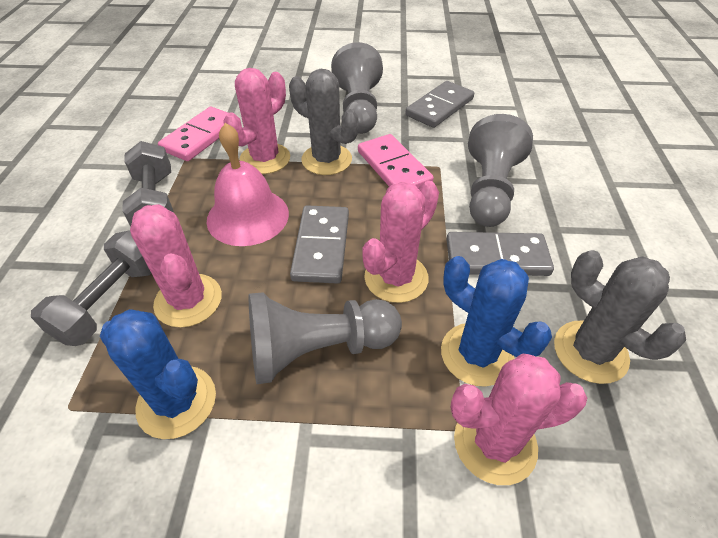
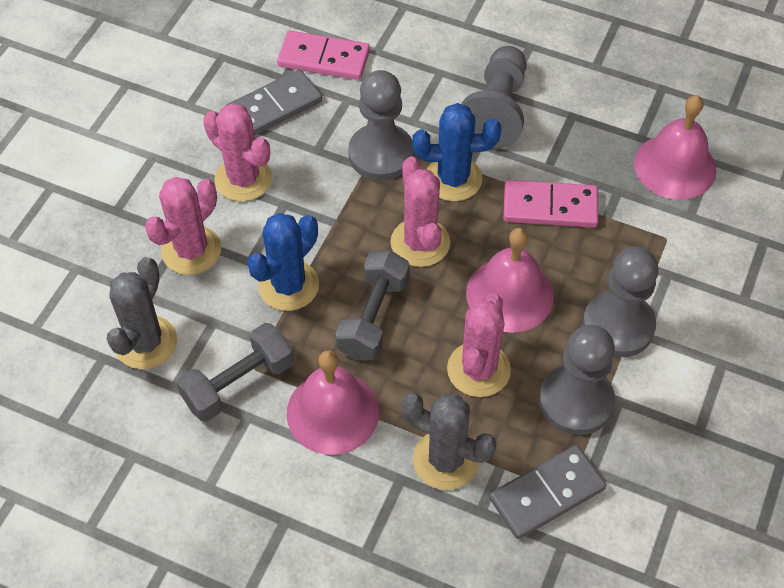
grey domino: 3 -> 2
grey pawn: 3 -> 4
pink bell: 1 -> 3

